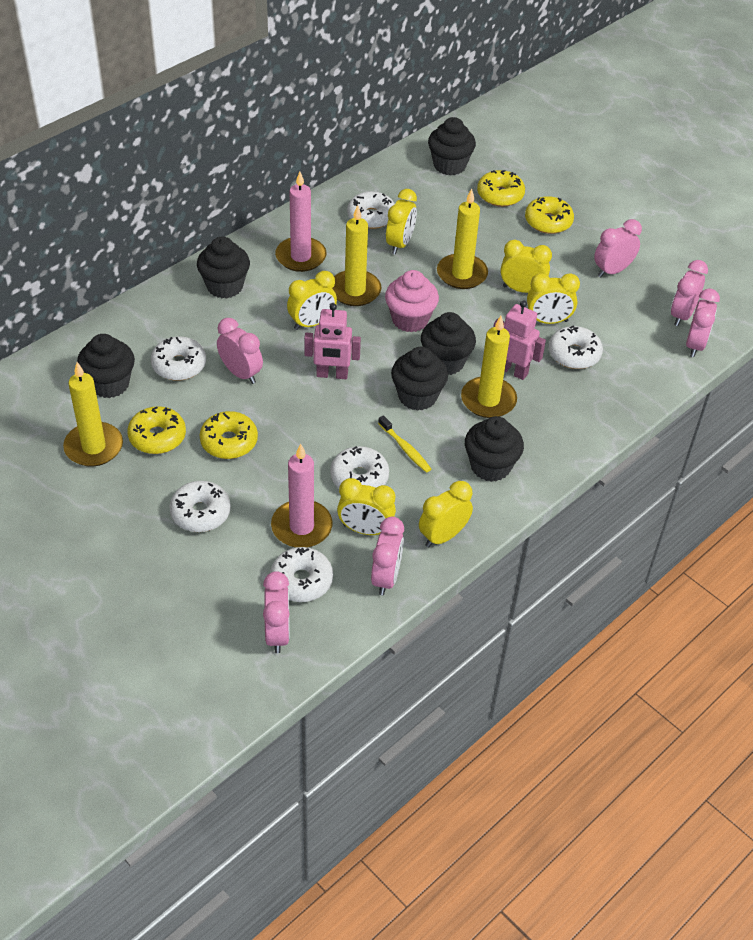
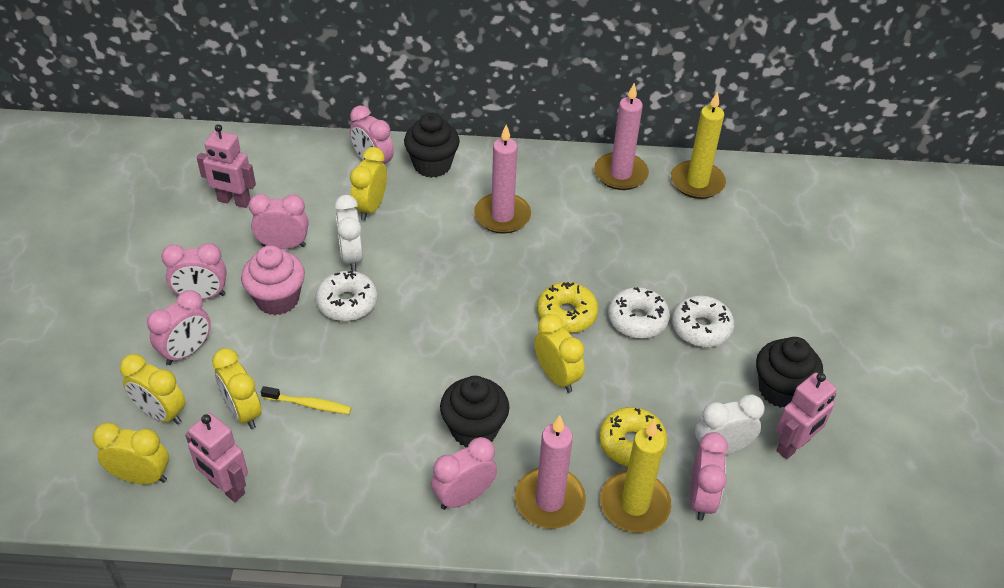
black cupcake: 6 -> 3
pink candle: 2 -> 3
pink robot: 2 -> 3
white clock: 0 -> 2
white donut: 6 -> 3
yellow candle: 4 -> 2
yellow clock: 6 -> 5
yellow donut: 4 -> 2

